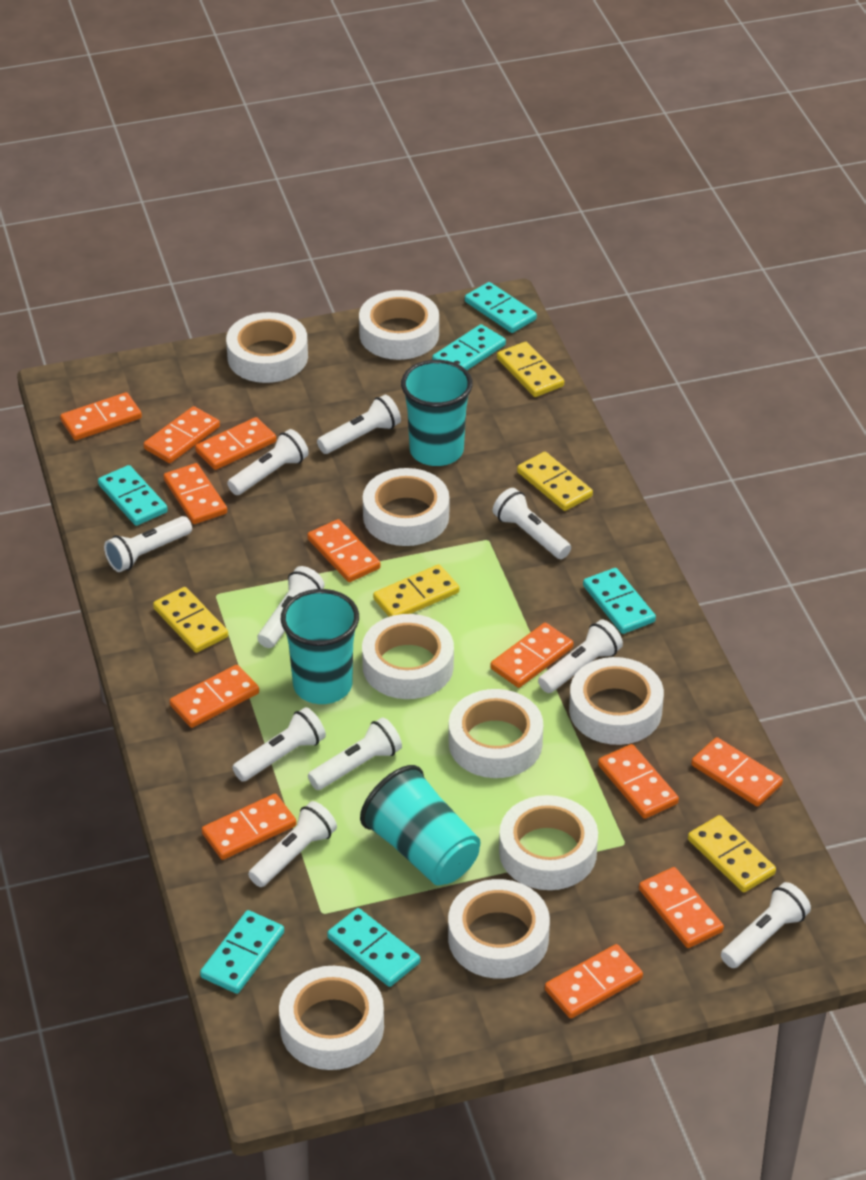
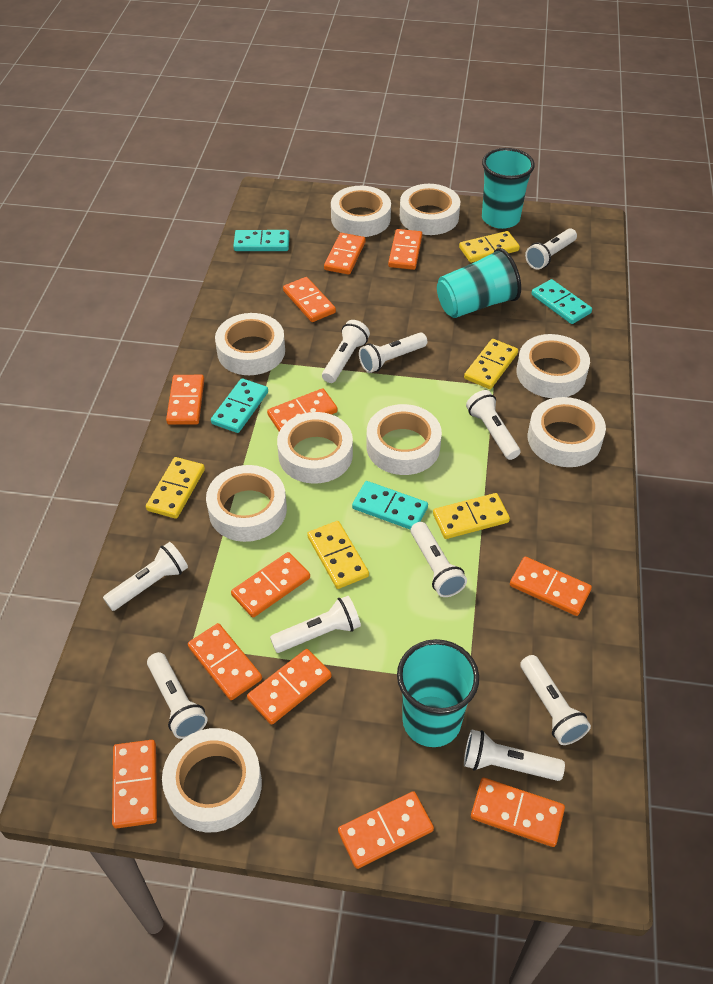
turquoise domino: 6 -> 4

